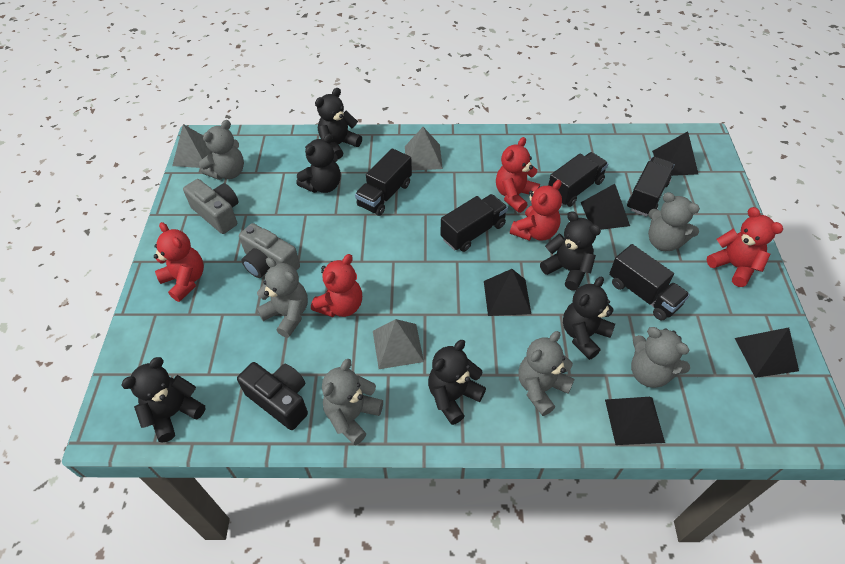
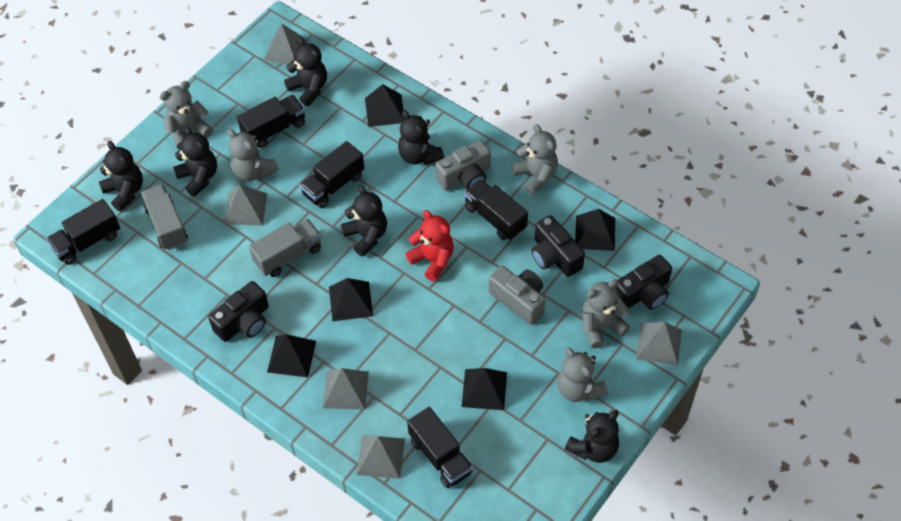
black camera: 1 -> 3
grey pyramid: 3 -> 5
grey teddy bear: 6 -> 5
grey truck: 0 -> 2
red teddy bear: 5 -> 1

